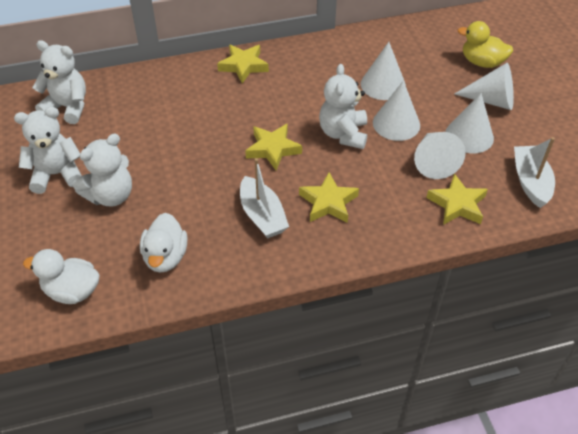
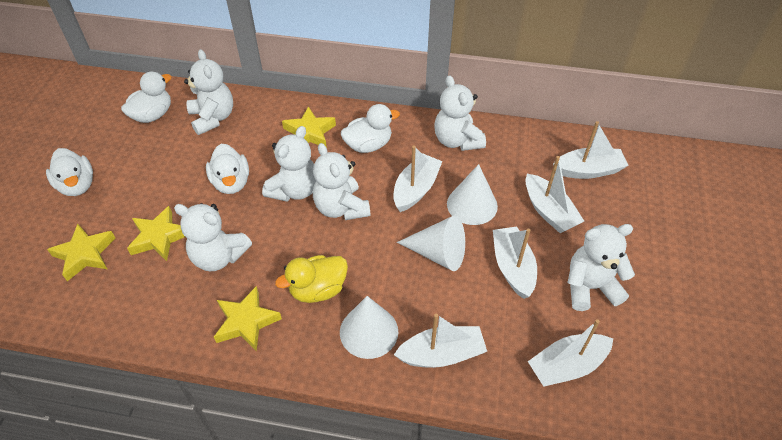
white boat: 2 -> 6
white cone: 5 -> 3
white duck: 2 -> 4
white teddy bear: 4 -> 6

